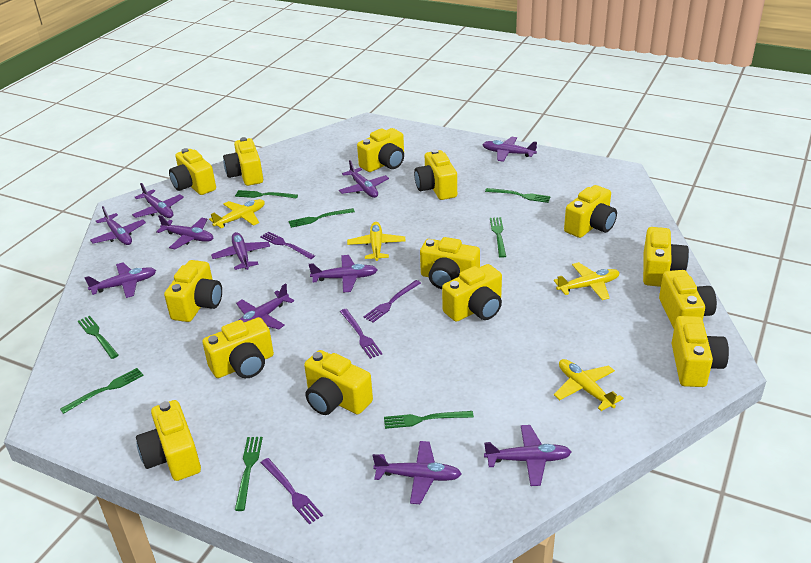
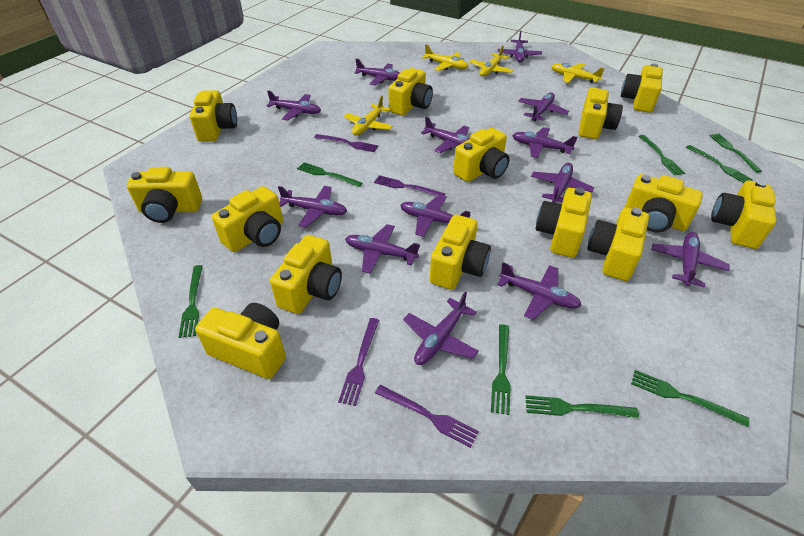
purple plane: 11 -> 13

